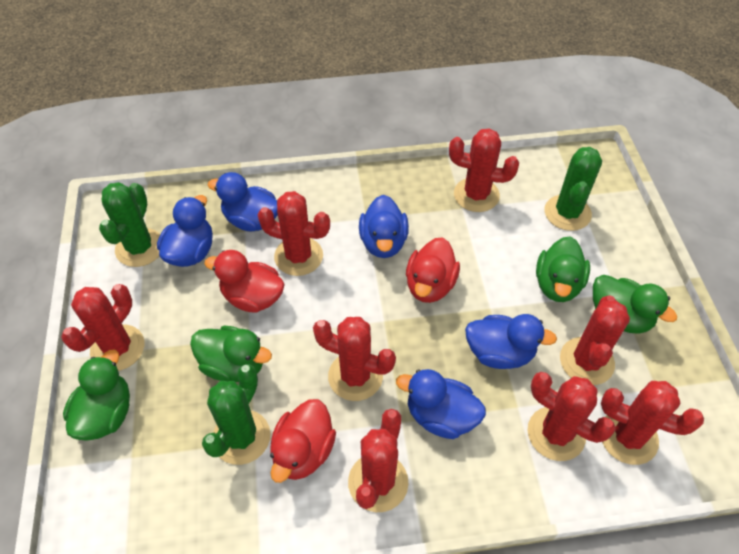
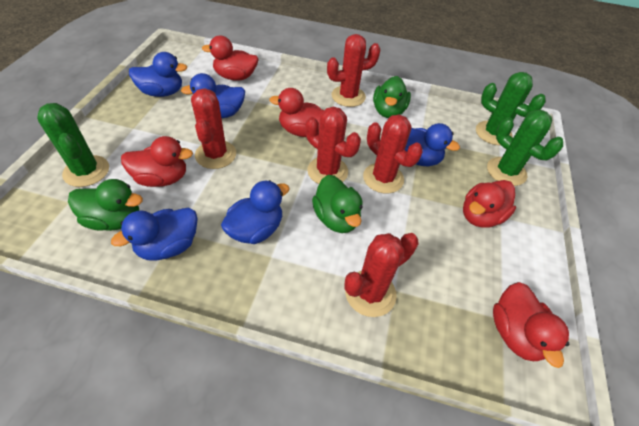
green duck: 4 -> 3
red cactus: 8 -> 5
red duck: 3 -> 5

